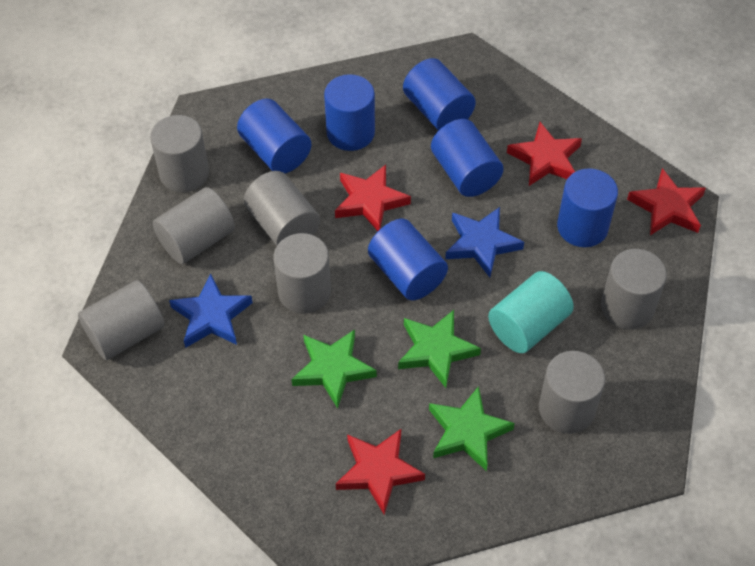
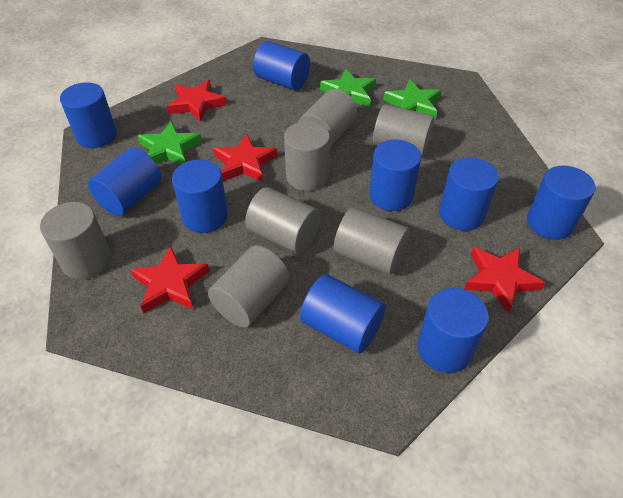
blue cylinder: 6 -> 9
blue star: 2 -> 0
turquoise cylinder: 1 -> 0

